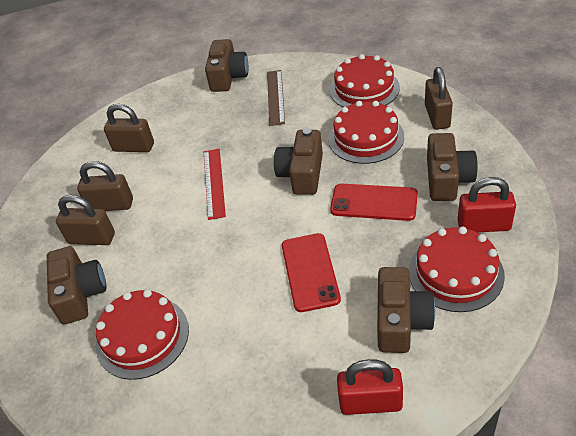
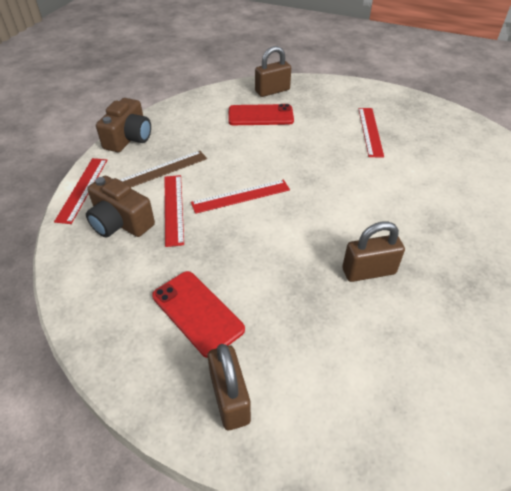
brown camera: 5 -> 2
brown padlock: 4 -> 3
red cake: 4 -> 0
red padlock: 2 -> 0
red ruler: 1 -> 4

